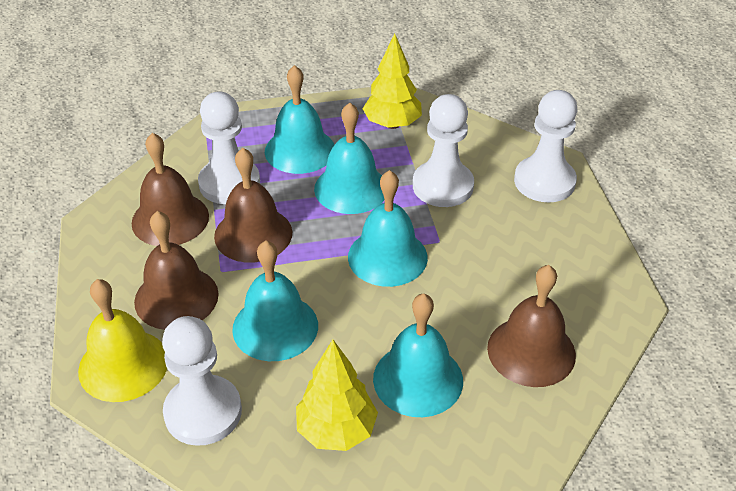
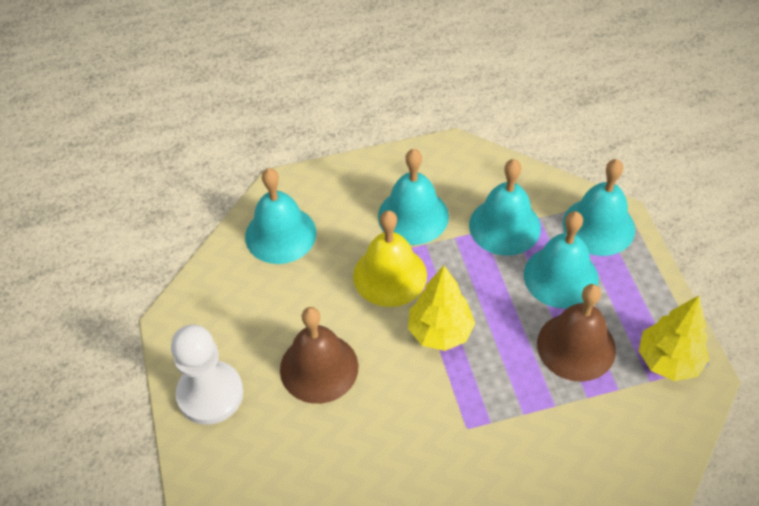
brown bell: 4 -> 2
white pawn: 4 -> 1

